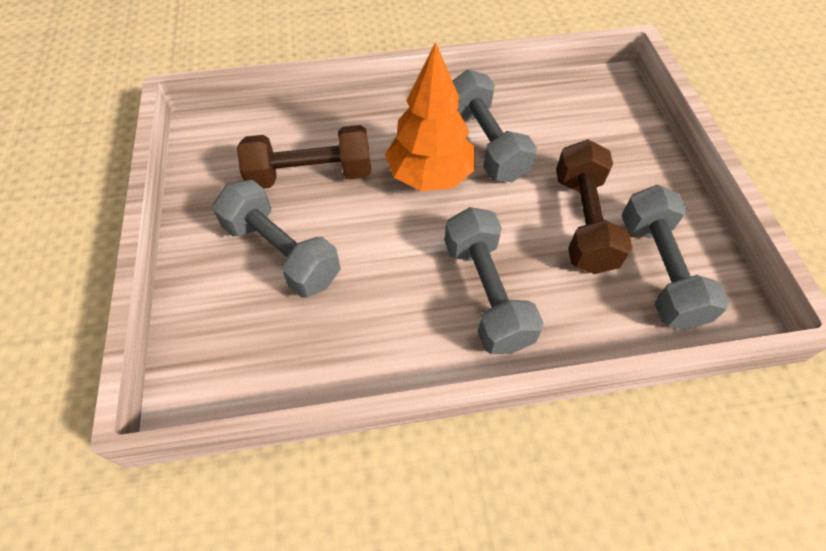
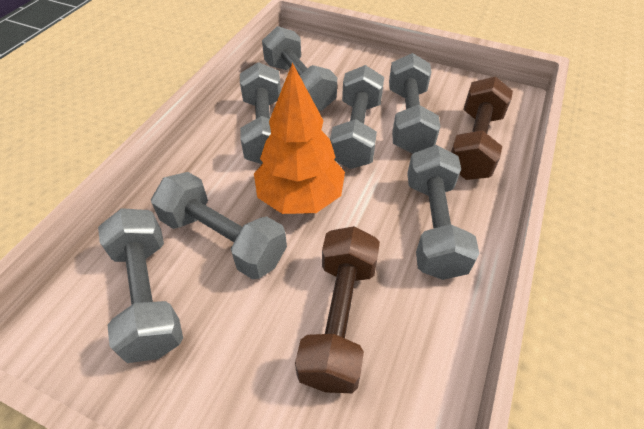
grey dumbbell: 4 -> 7

